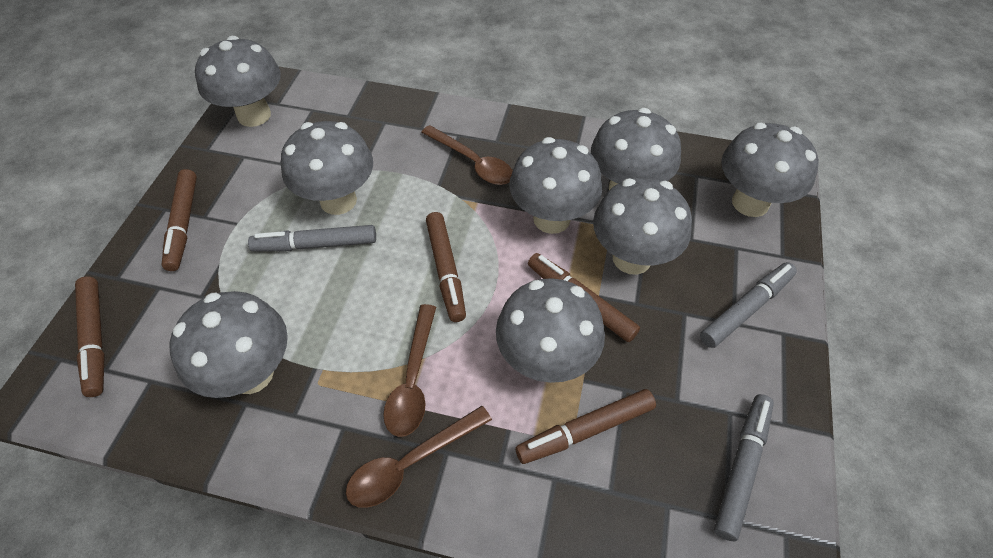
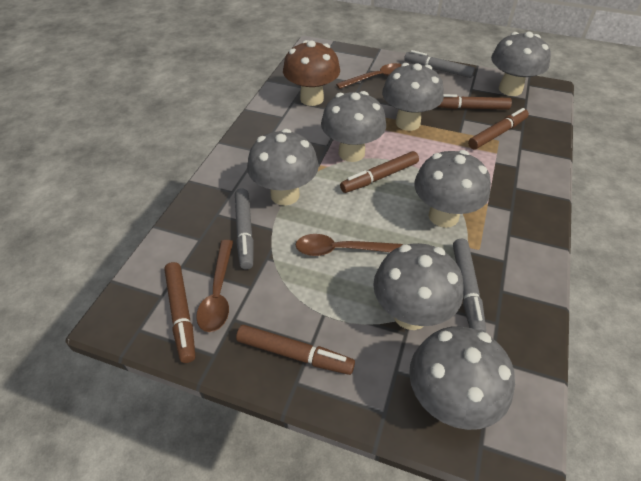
brown mushroom: 0 -> 1
grey mushroom: 8 -> 7

